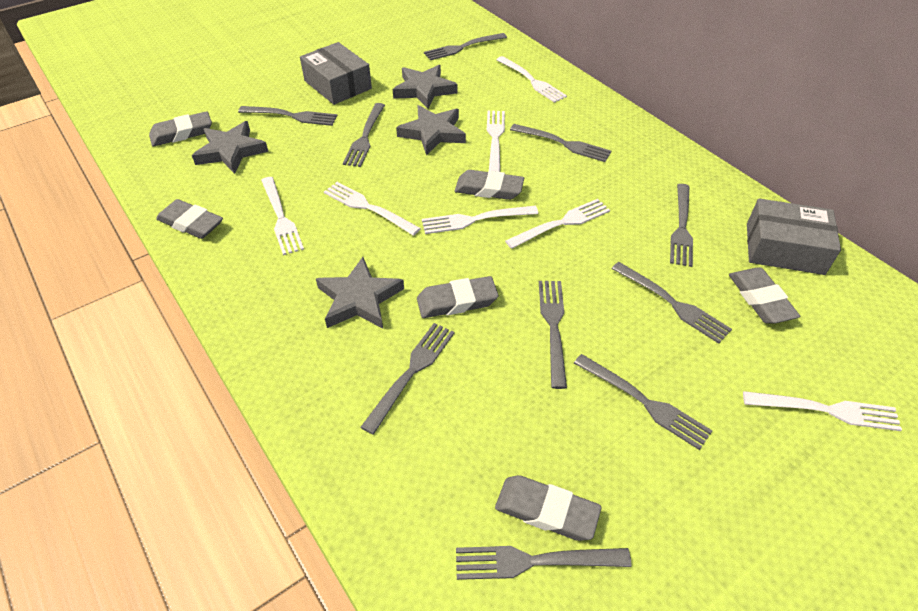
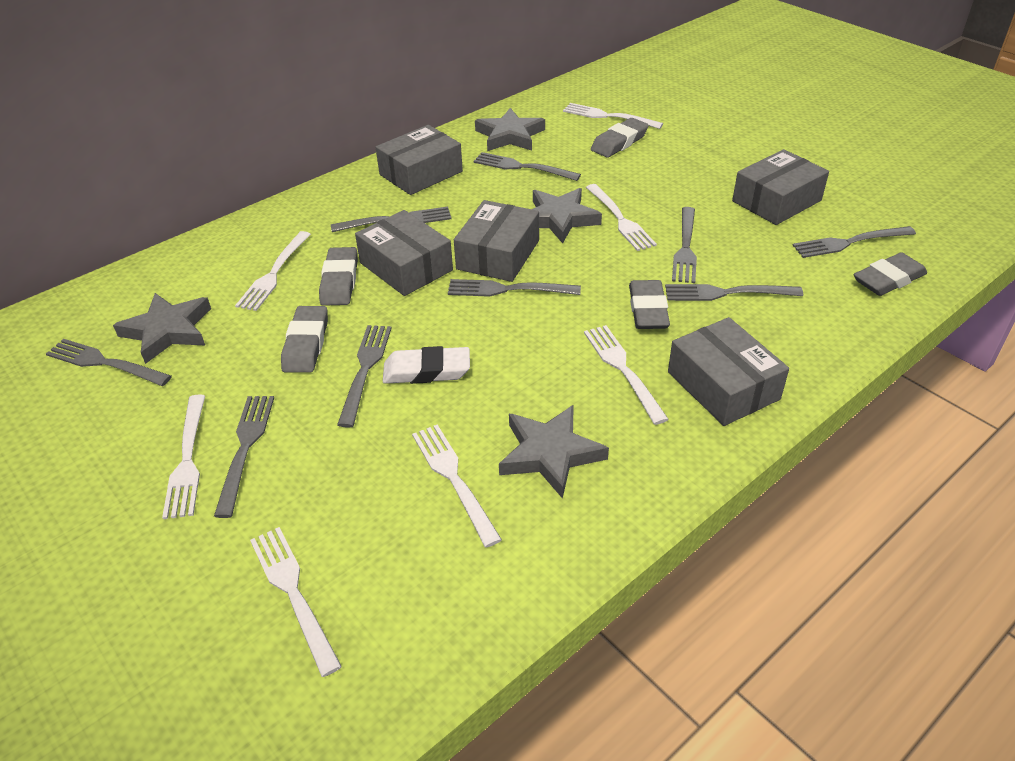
grey box: 2 -> 5
grey eraser: 6 -> 5
grey fork: 10 -> 9
white eraser: 0 -> 1

